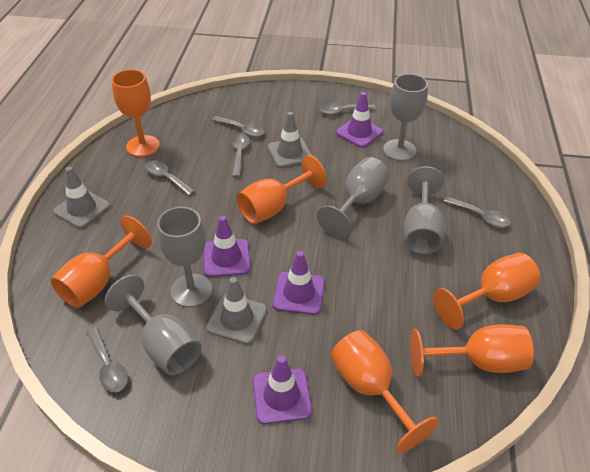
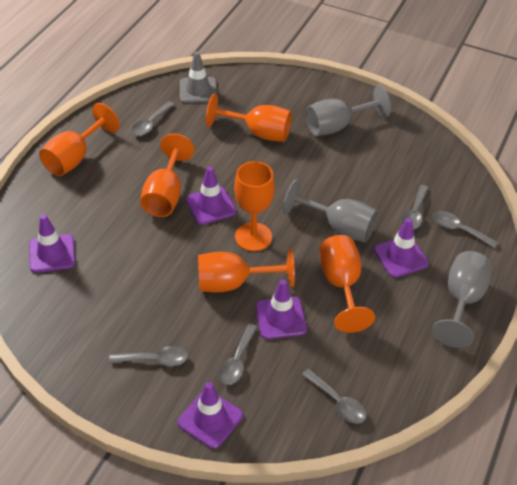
grey goblet: 5 -> 3
grey traffic cone: 3 -> 1
purple traffic cone: 4 -> 5

